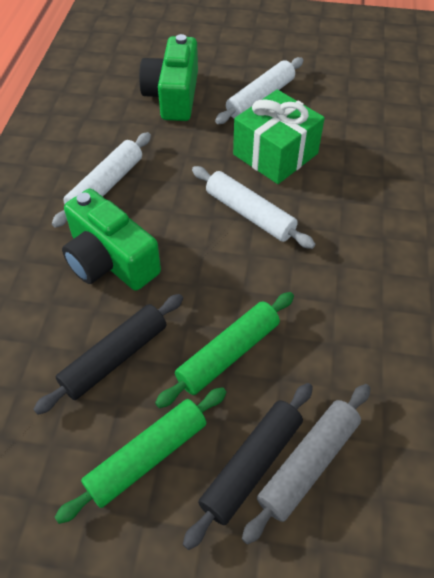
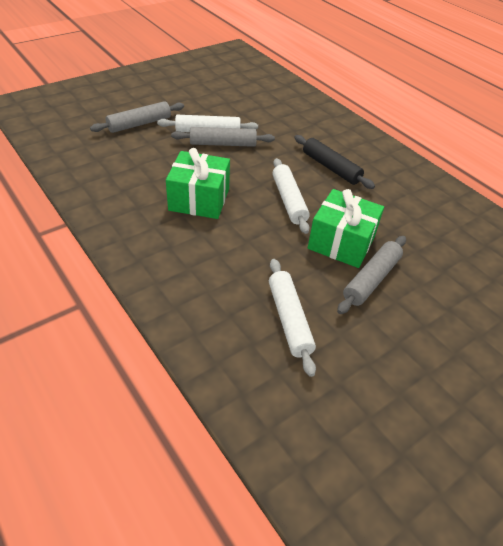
black rolling pin: 2 -> 1
green camera: 2 -> 0
green gift: 1 -> 2
green rolling pin: 2 -> 0
grey rolling pin: 1 -> 3

